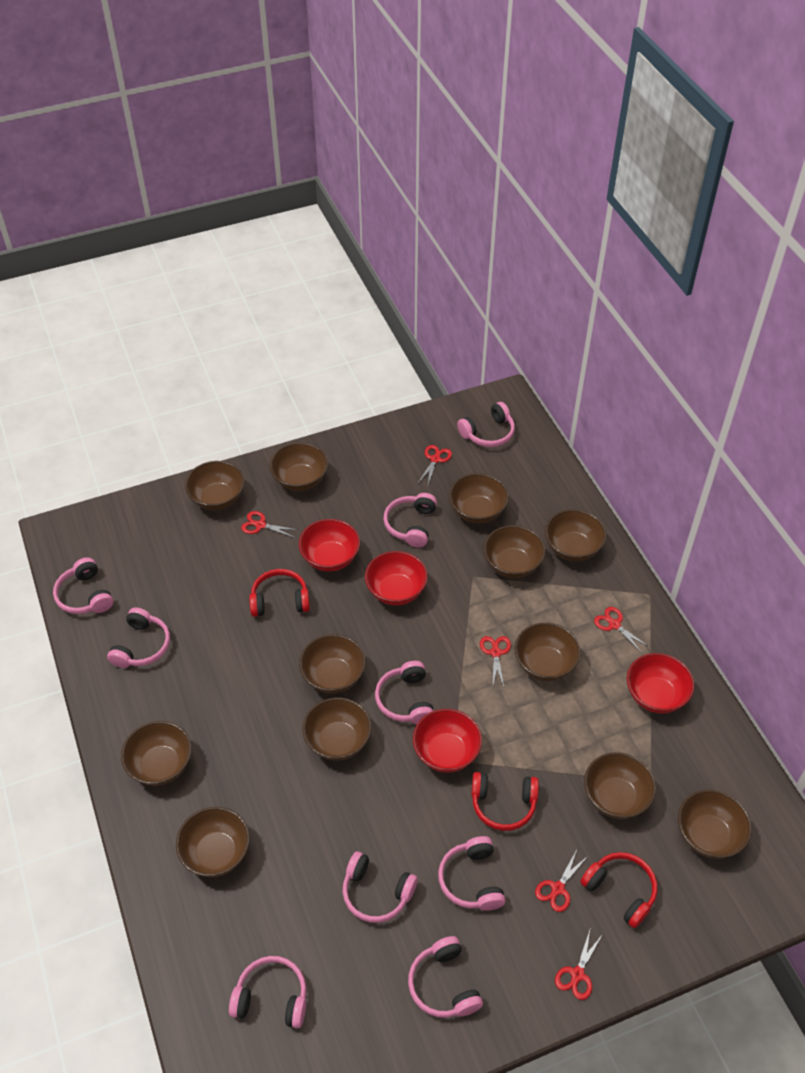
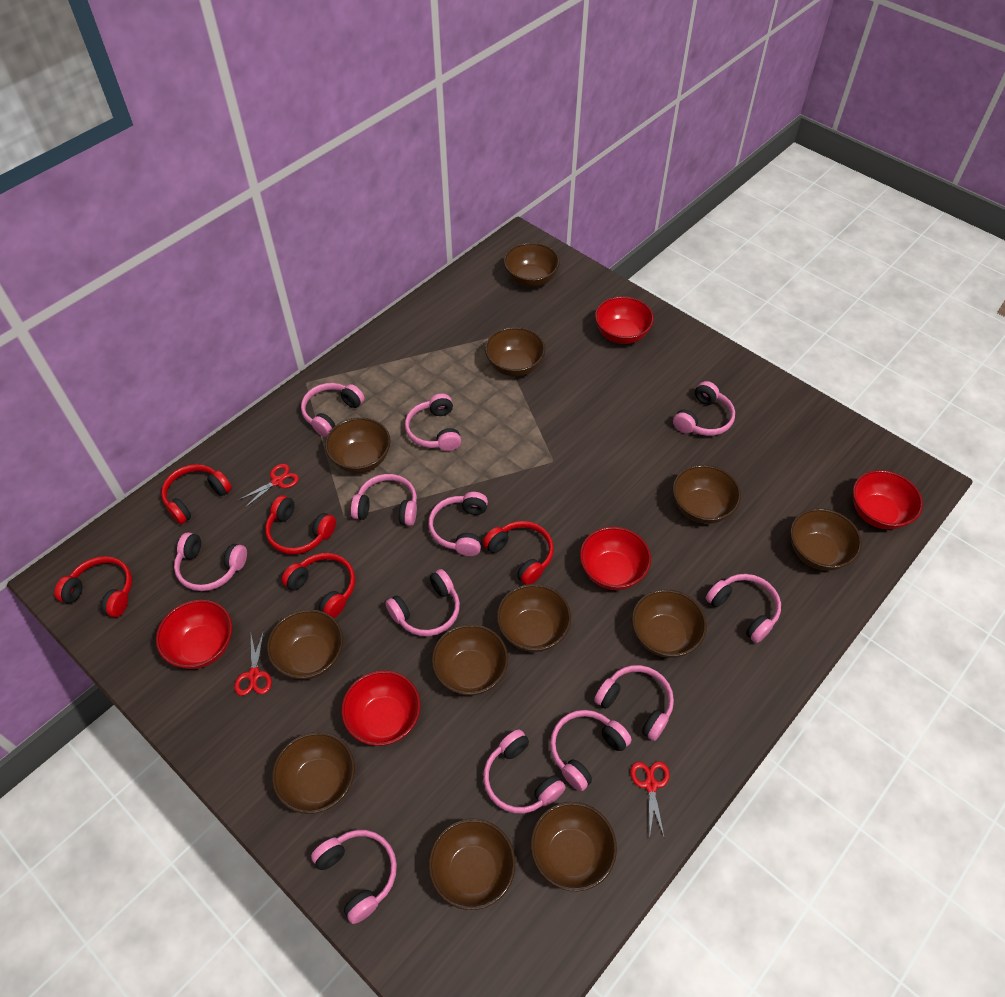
pink headphones: 9 -> 12
red bowl: 4 -> 5
red headphones: 3 -> 5
red scissors: 6 -> 3

